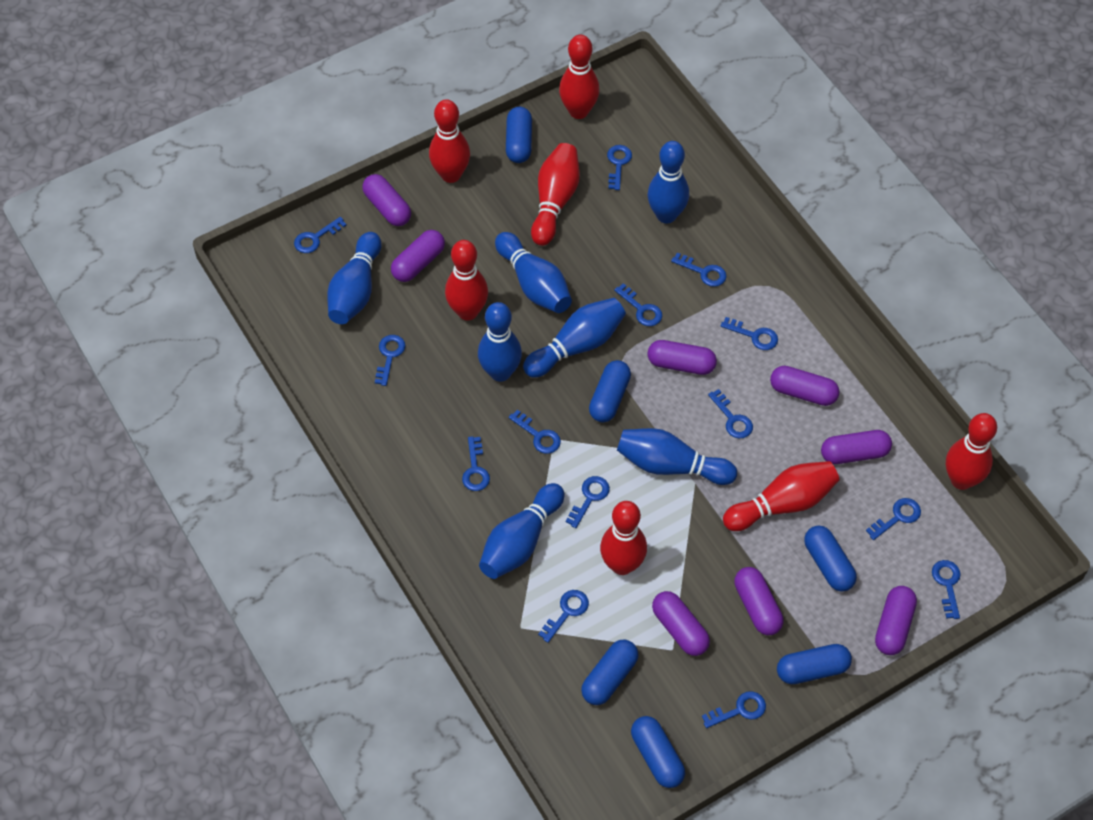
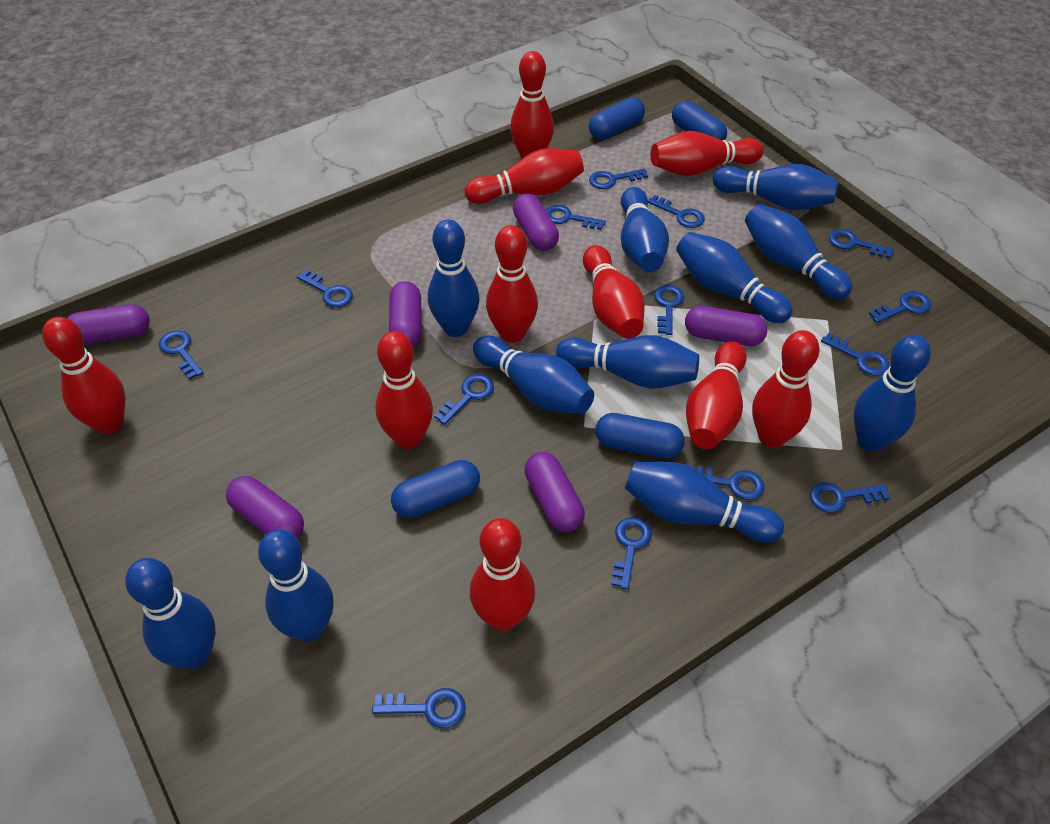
blue bowling pin: 7 -> 11
blue capsule: 6 -> 4
purple capsule: 8 -> 6
red bowling pin: 7 -> 10

